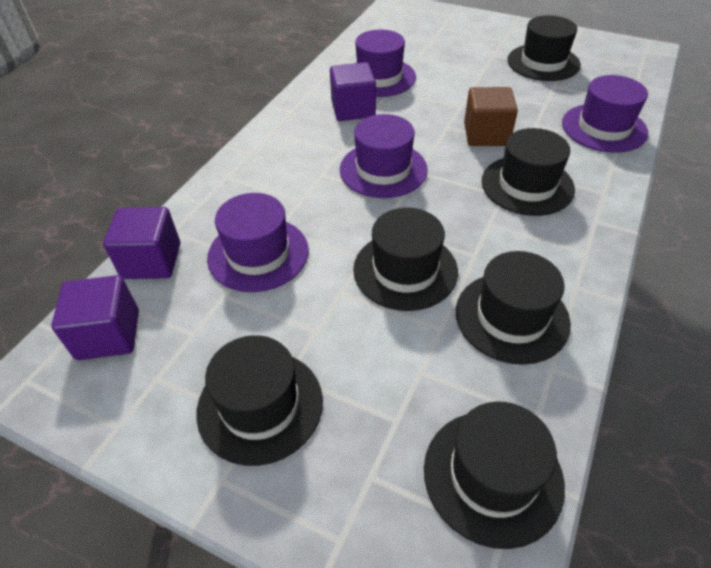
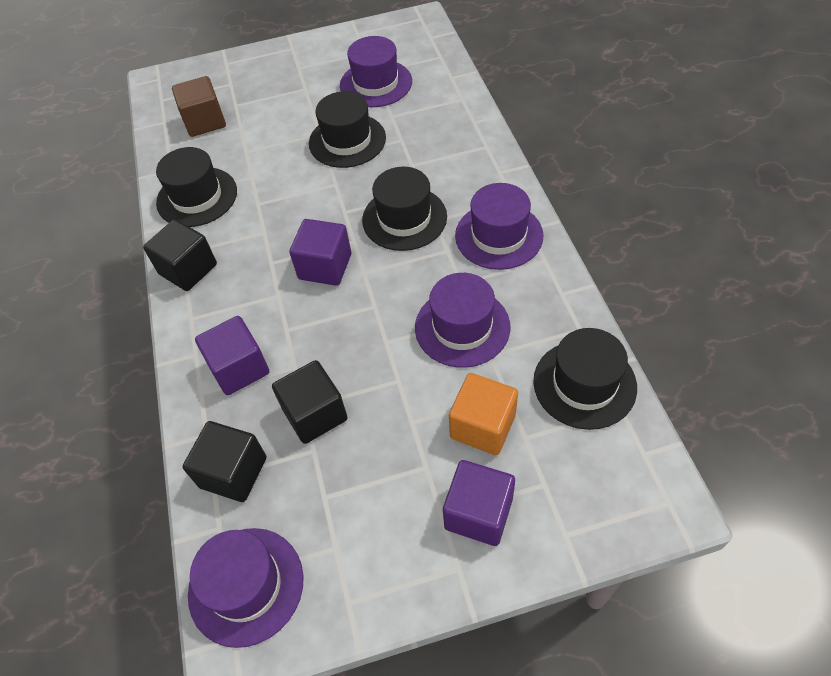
black cube: 0 -> 3
black hat: 6 -> 4
orange cube: 0 -> 1

